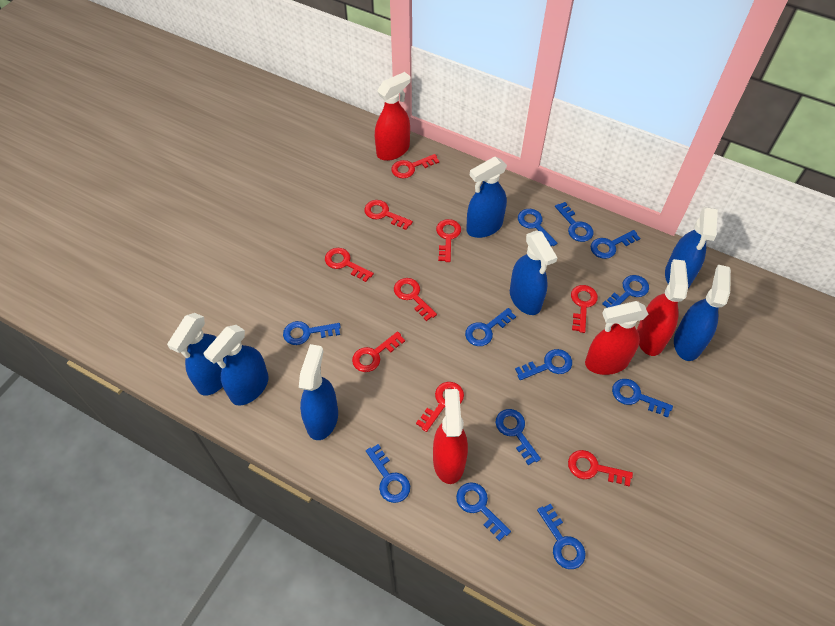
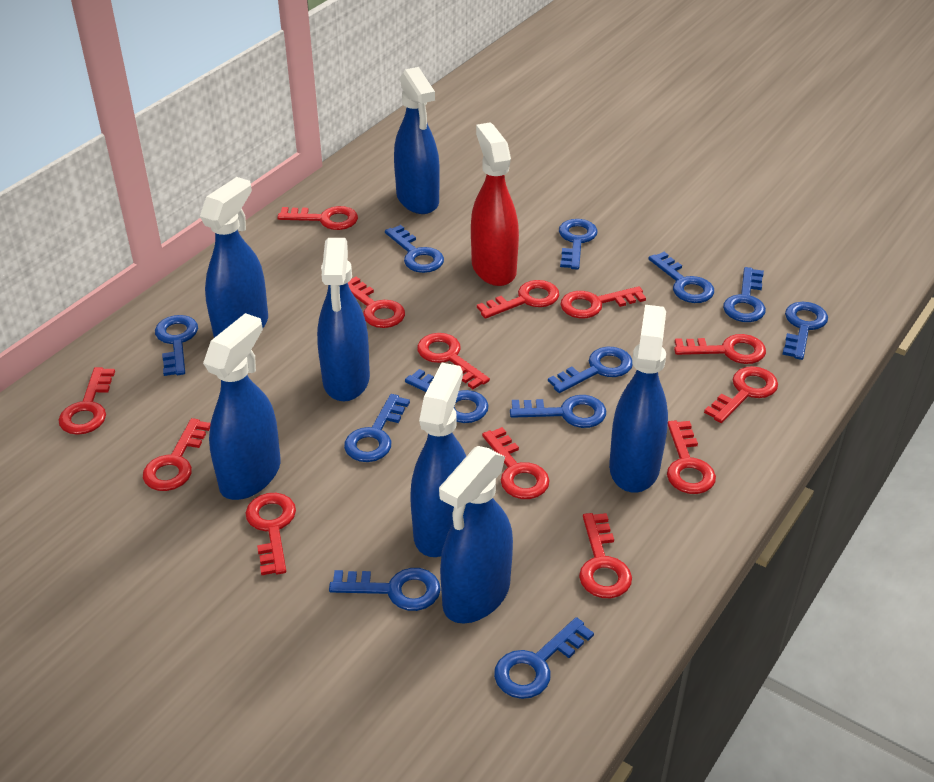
red key: 9 -> 13
red spray bottle: 4 -> 1

